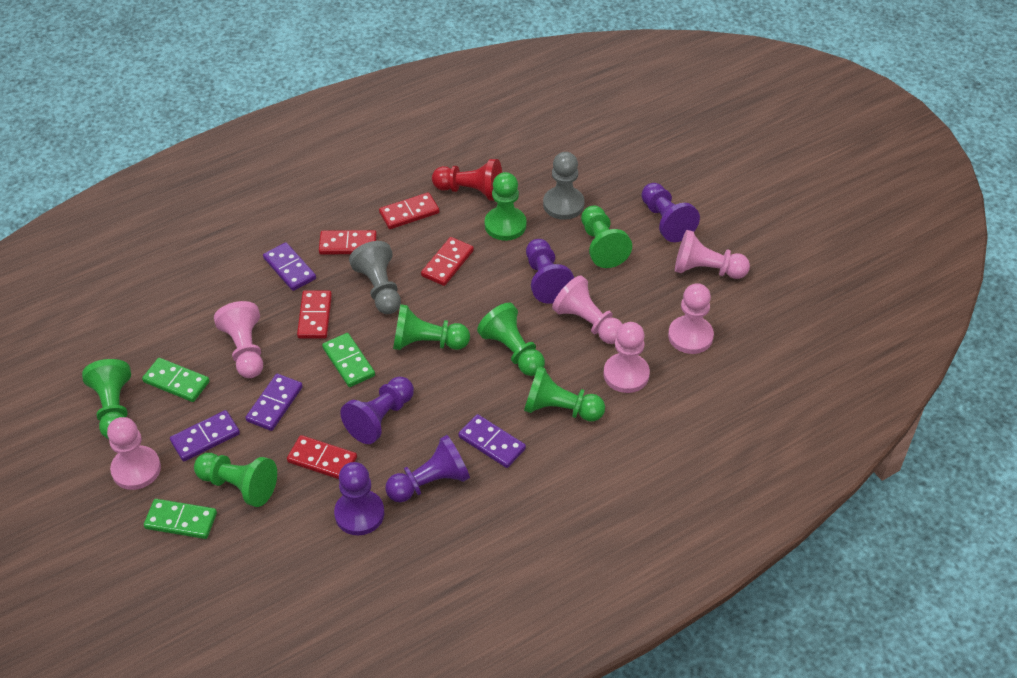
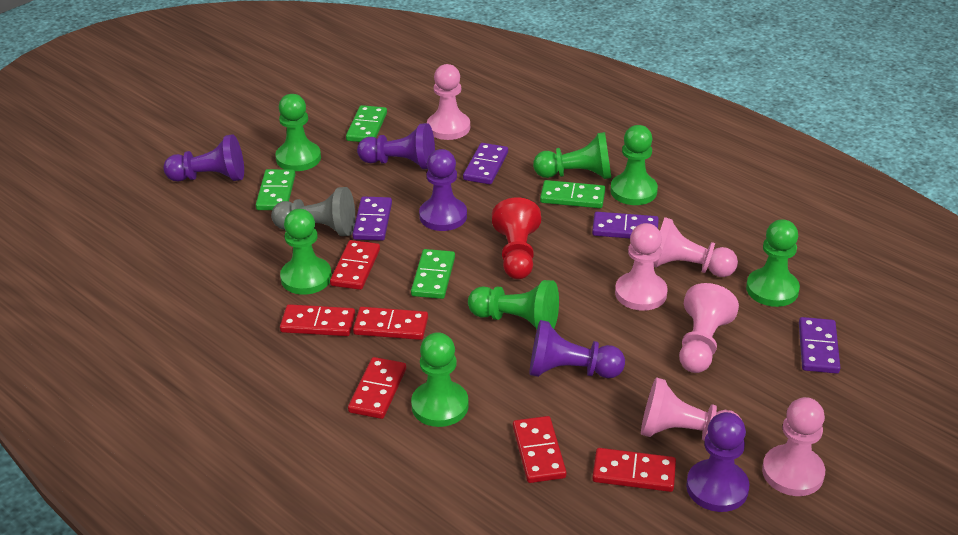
green domino: 3 -> 4
grey pawn: 2 -> 1
red domino: 5 -> 6

